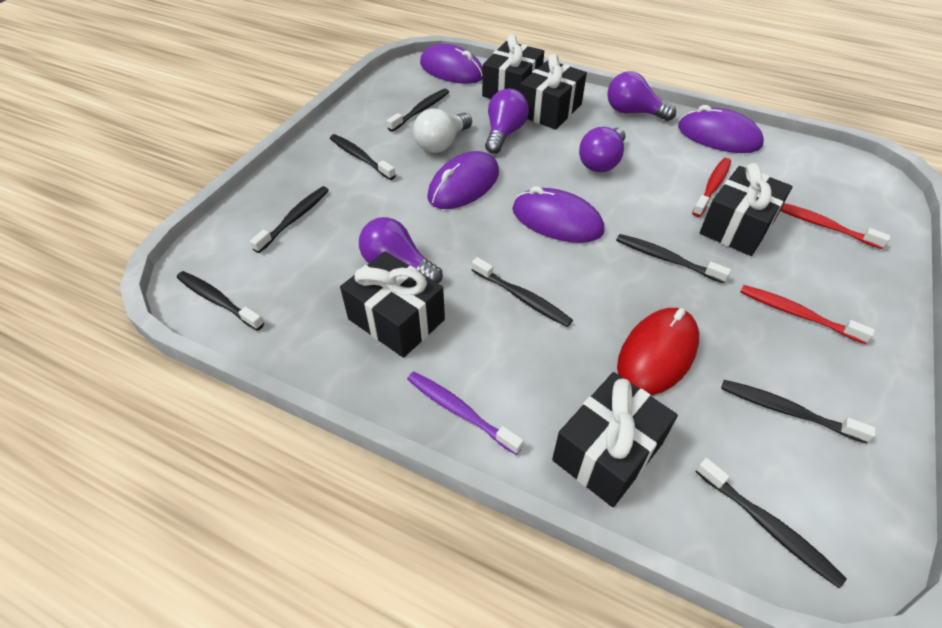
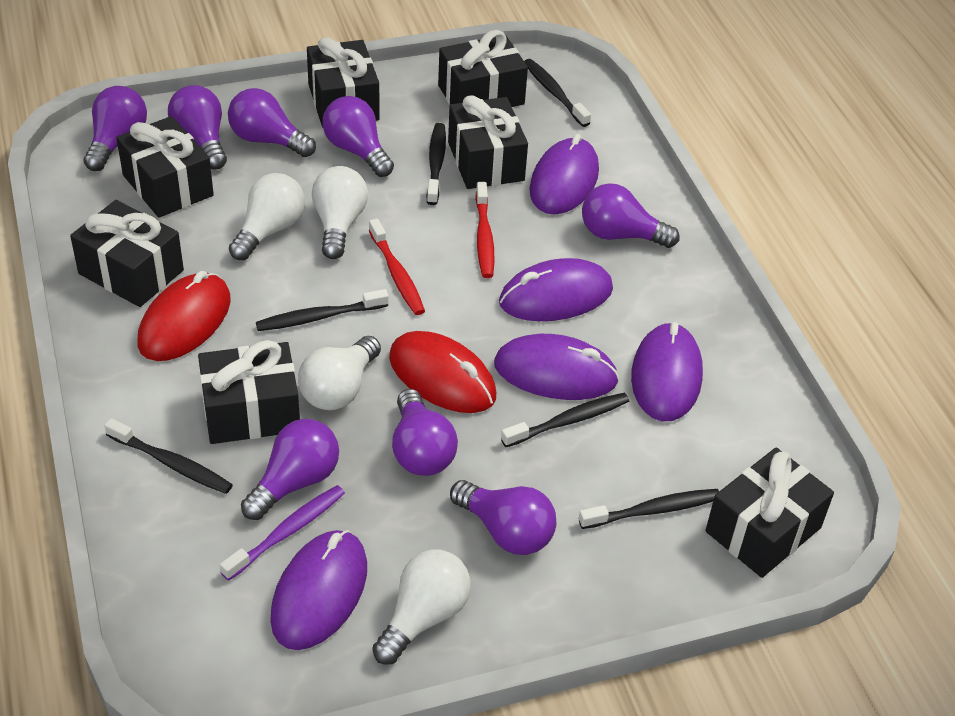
black gift: 5 -> 7
black toothbrush: 8 -> 6
purple light bulb: 4 -> 8
purple mouse: 4 -> 5
red mouse: 1 -> 2
red toothbrush: 3 -> 2
white light bulb: 1 -> 4

